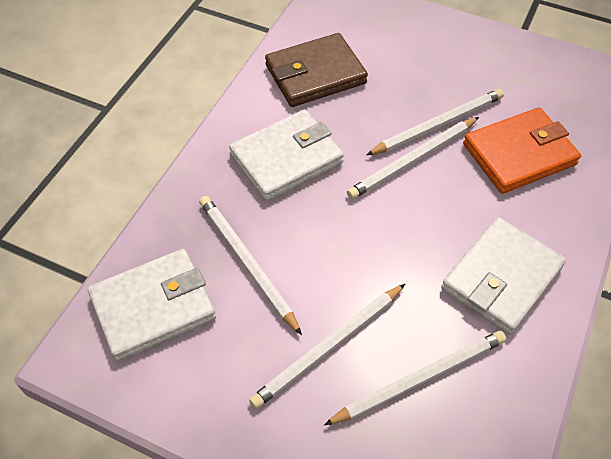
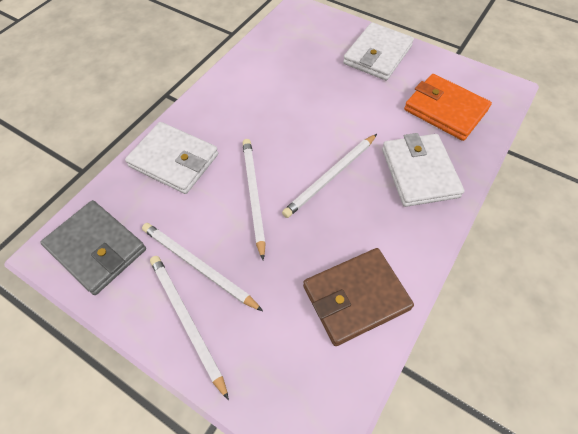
grey wallet: 0 -> 1
white pencil: 5 -> 4

